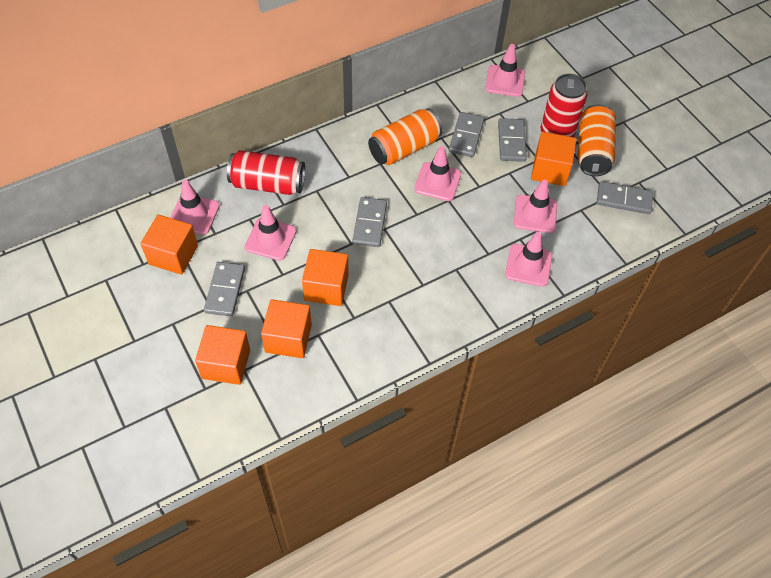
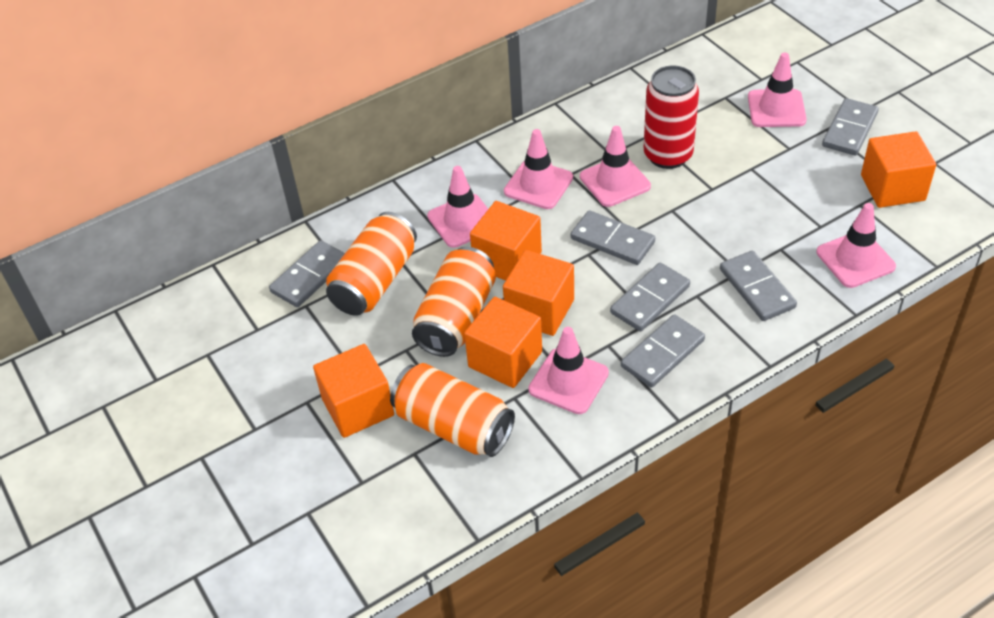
grey domino: 5 -> 6
orange can: 2 -> 3
red can: 2 -> 1

